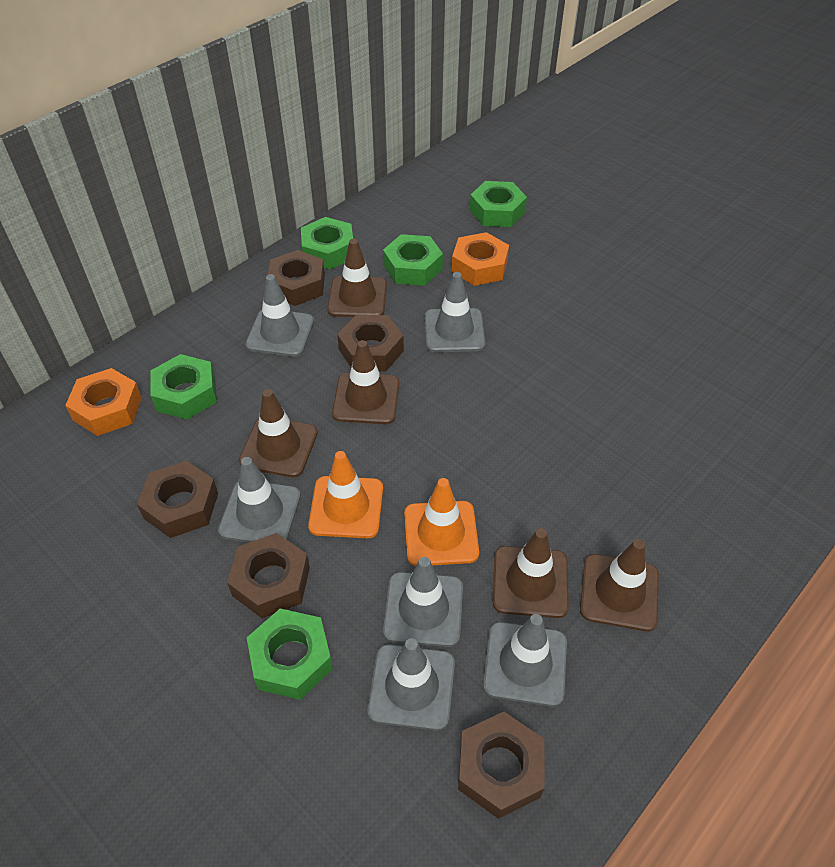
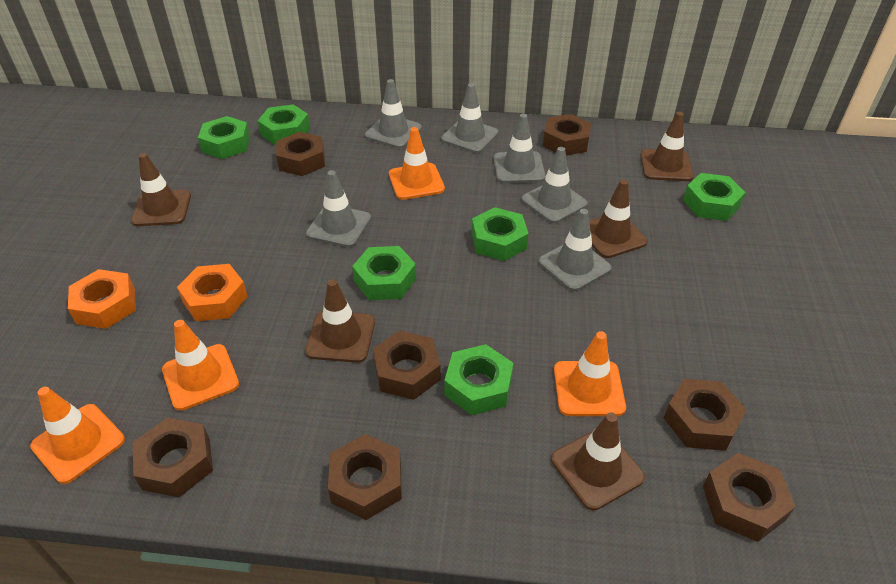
brown nut: 5 -> 7
green nut: 5 -> 6
orange traffic cone: 2 -> 4

